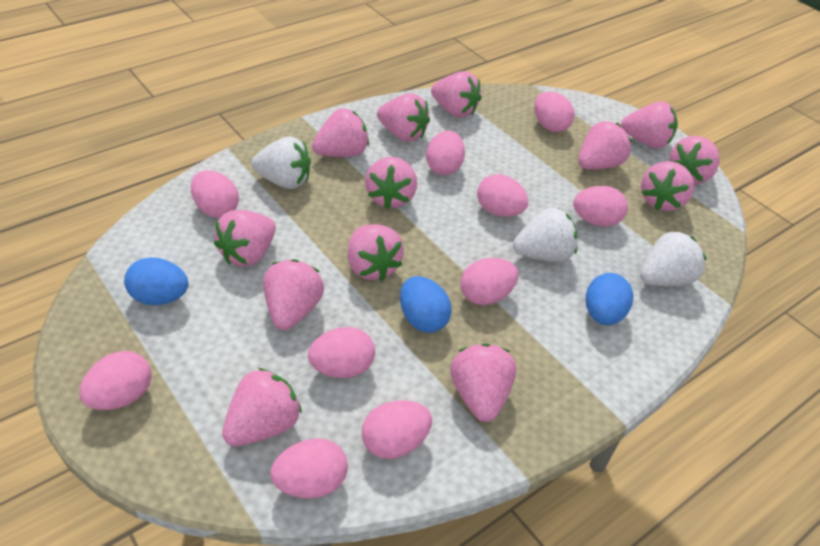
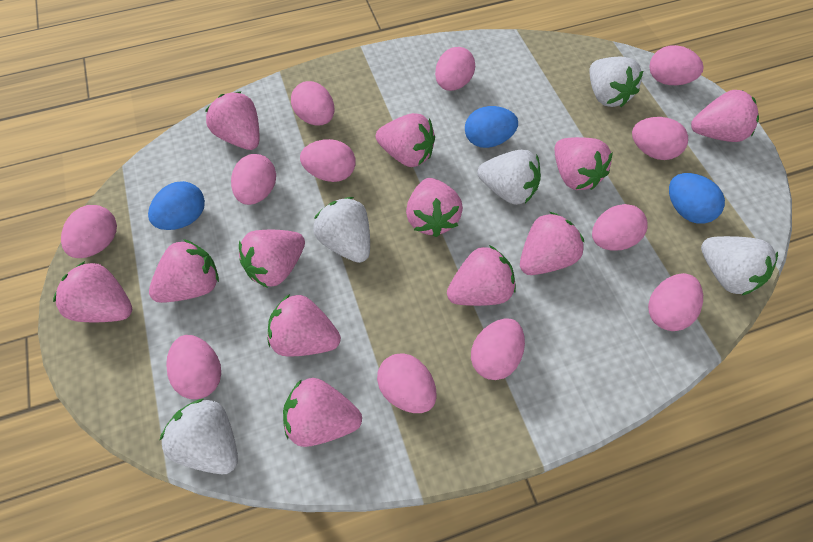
pink egg: 10 -> 12
pink strawberry: 13 -> 12
white strawberry: 3 -> 5

